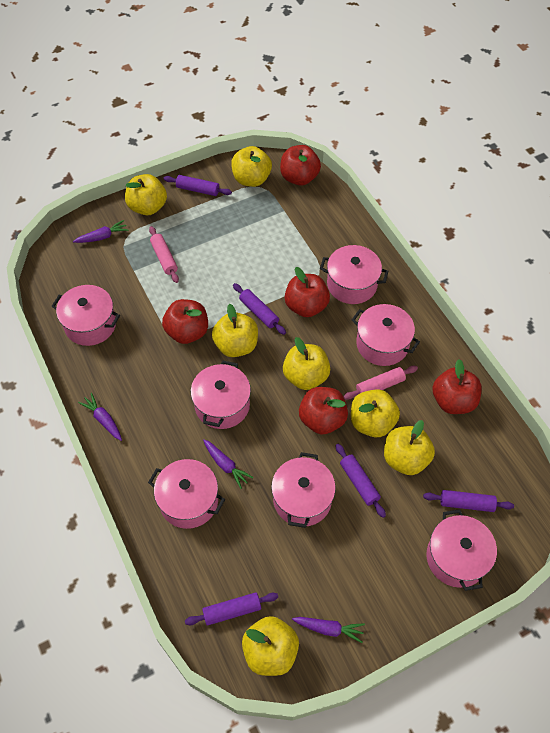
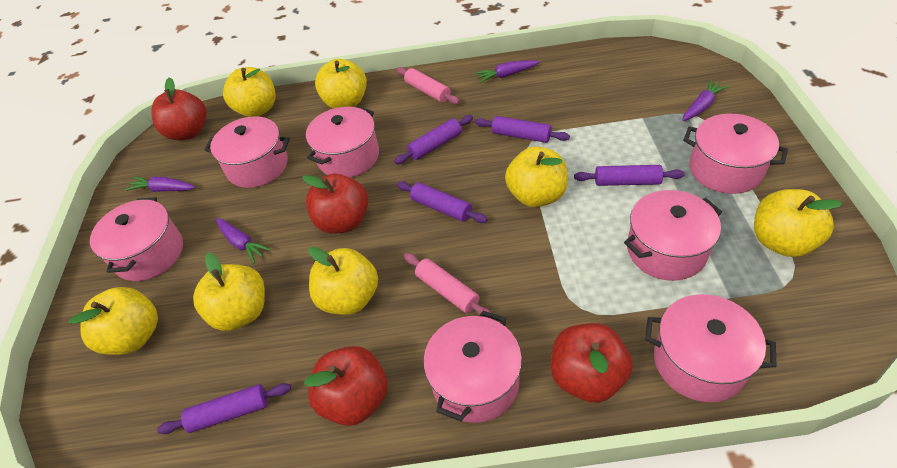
red apple: 5 -> 4

